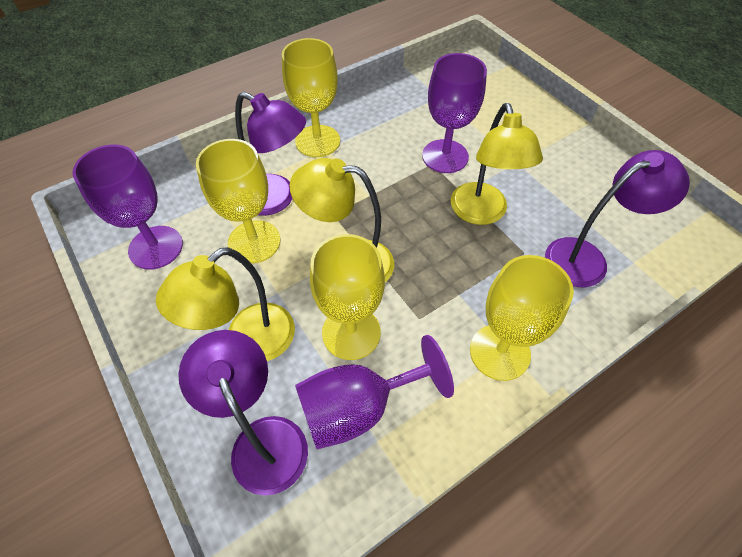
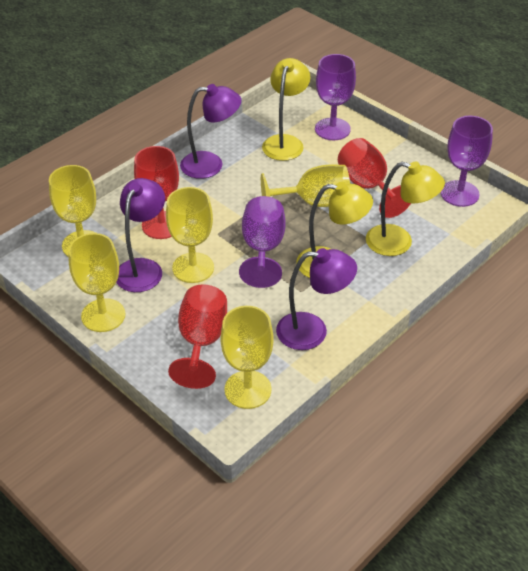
red goblet: 0 -> 3
yellow goblet: 4 -> 5

